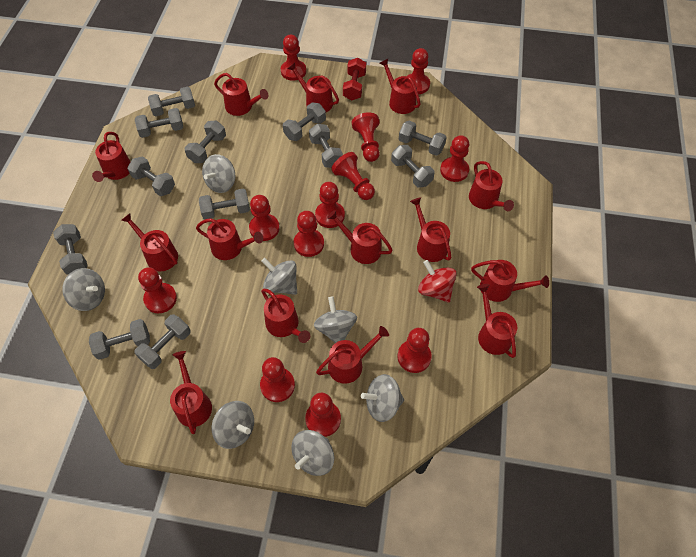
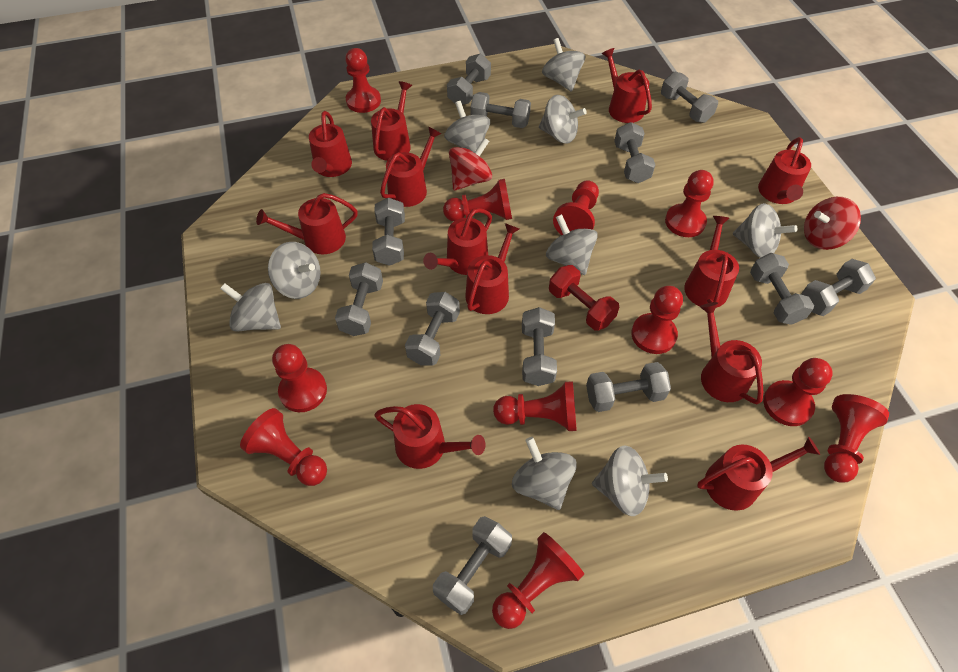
grey spinning top: 7 -> 9
red pawn: 12 -> 11
red spinning top: 1 -> 2
red watering can: 14 -> 12

